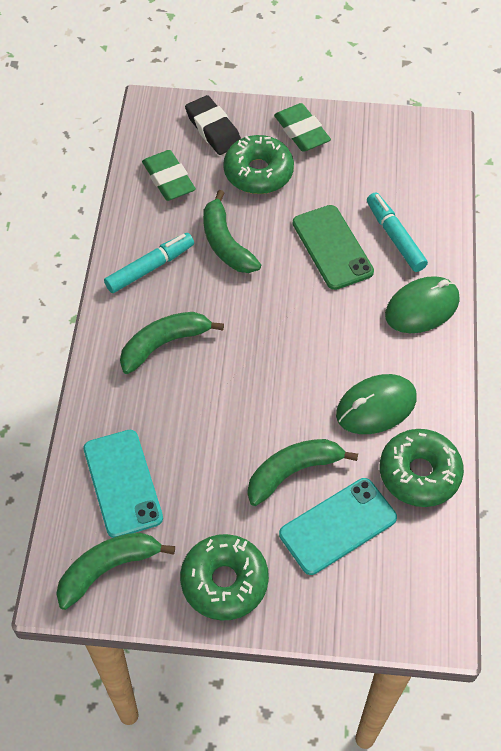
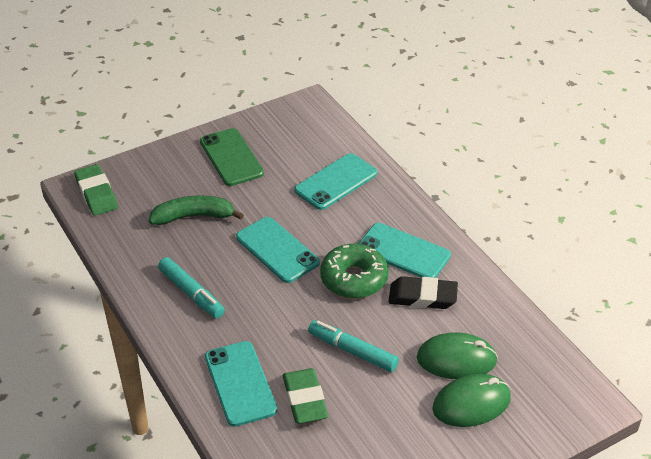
green banana: 4 -> 1
green donut: 3 -> 1
turquoise phone: 2 -> 4

